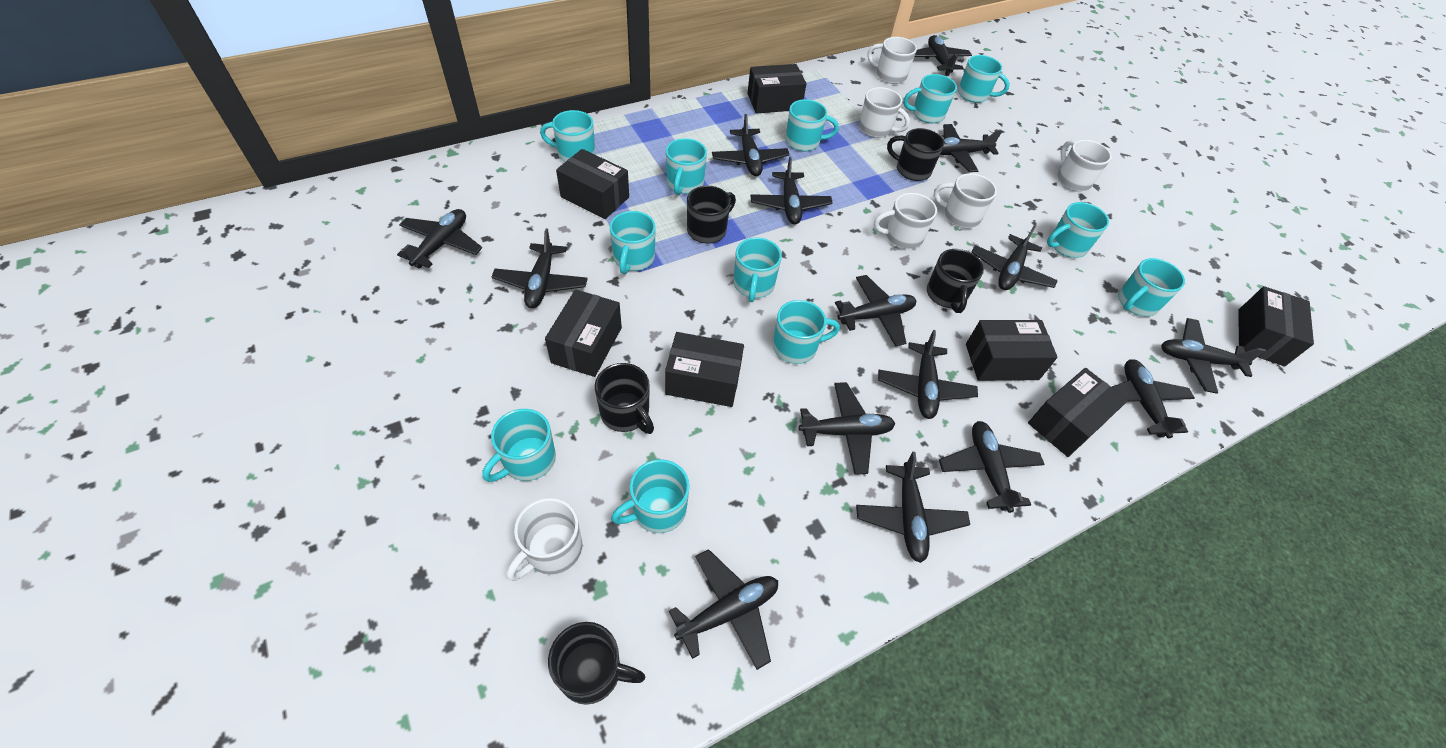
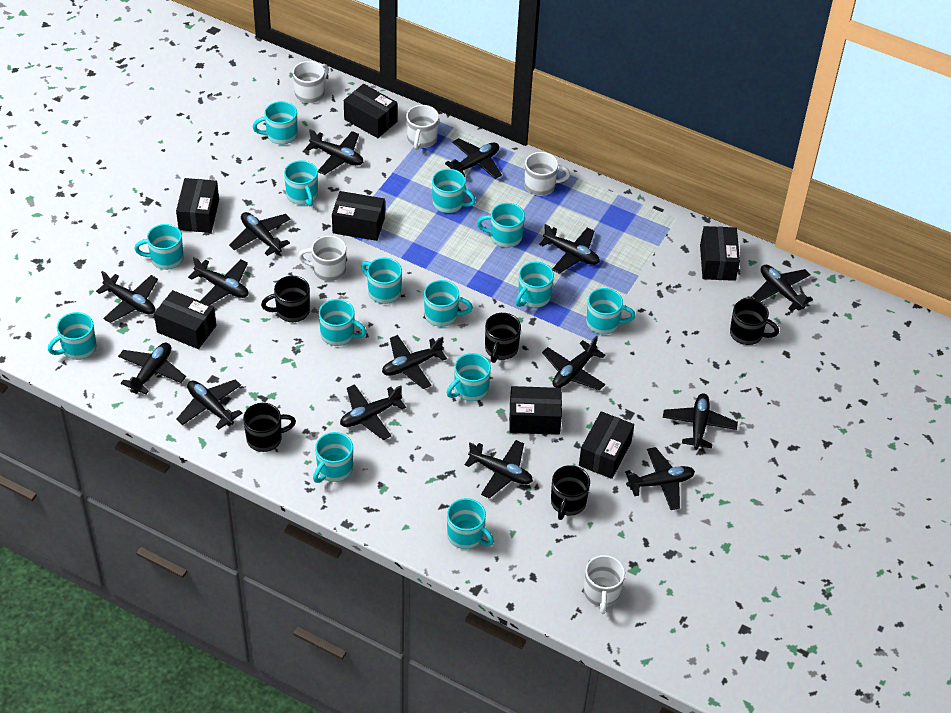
turquoise mug: 12 -> 14
white mug: 6 -> 5

